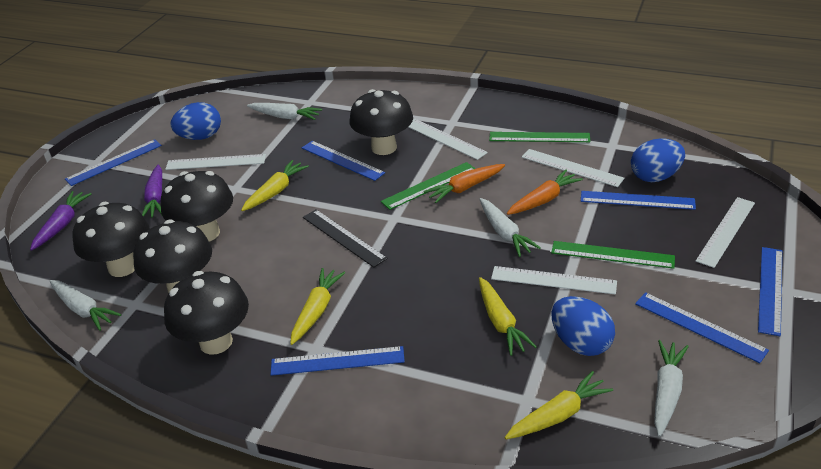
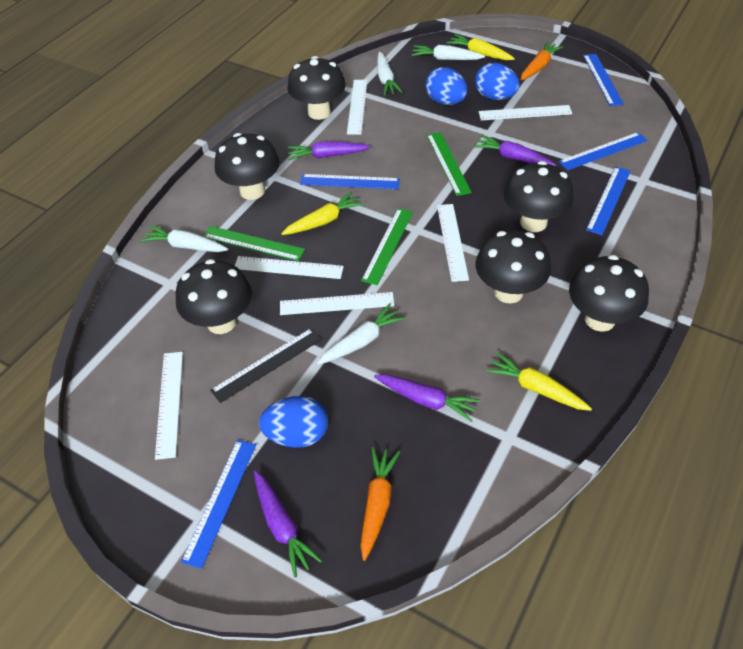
black mushroom: 5 -> 6
blue ruler: 6 -> 5
purple carrot: 2 -> 4
white ruler: 5 -> 6
yellow carrot: 4 -> 3

